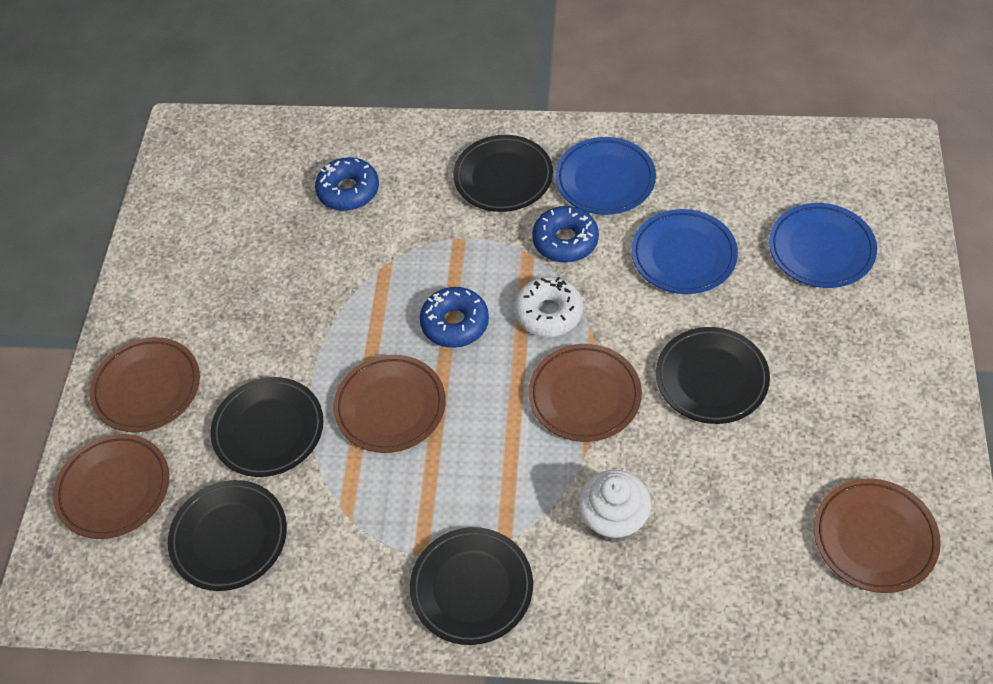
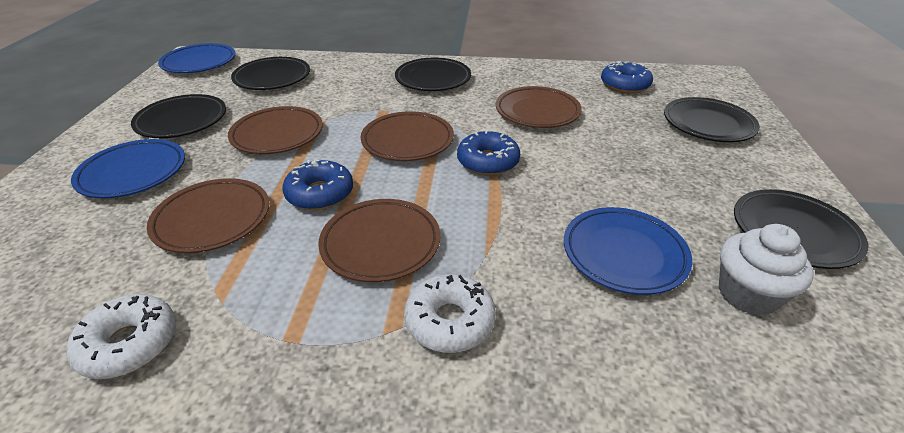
white donut: 1 -> 2

